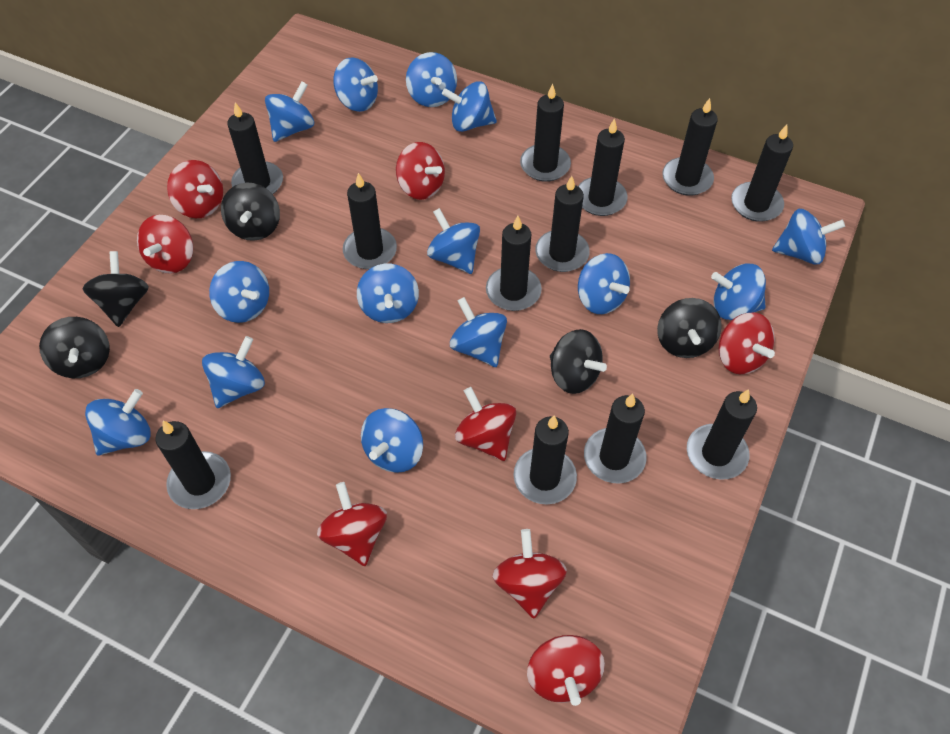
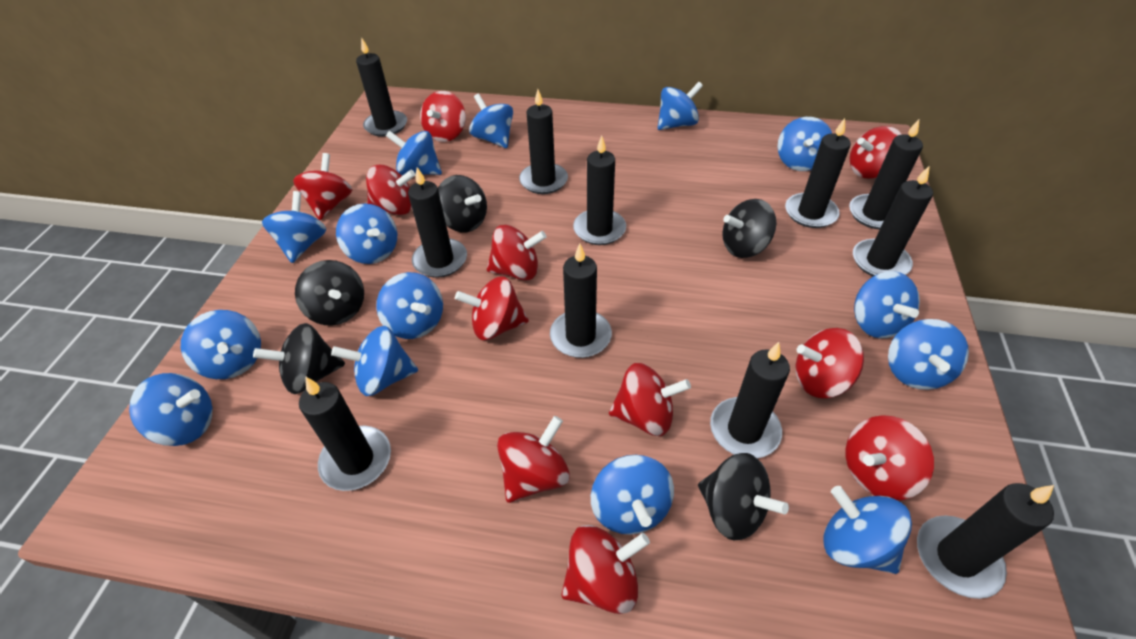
black candle: 12 -> 11
red spinning top: 8 -> 11

